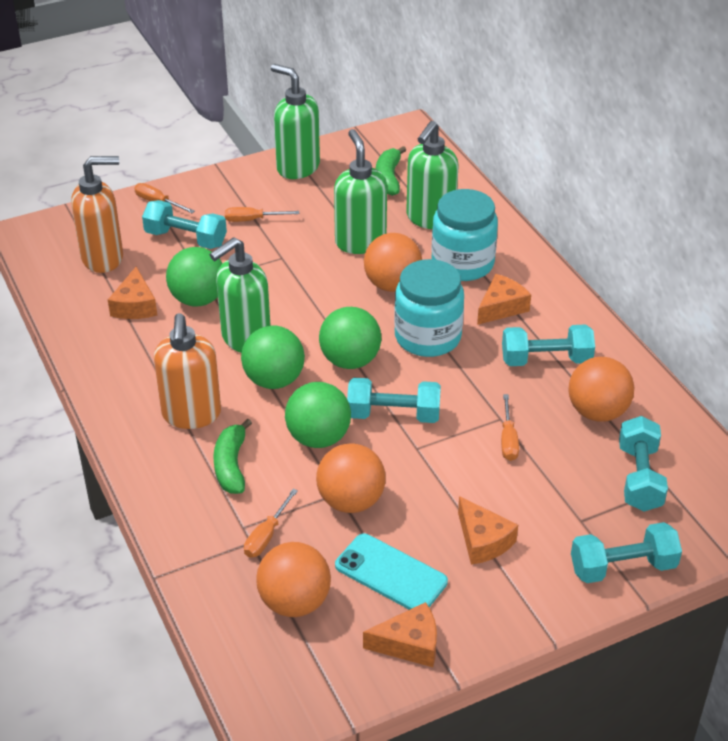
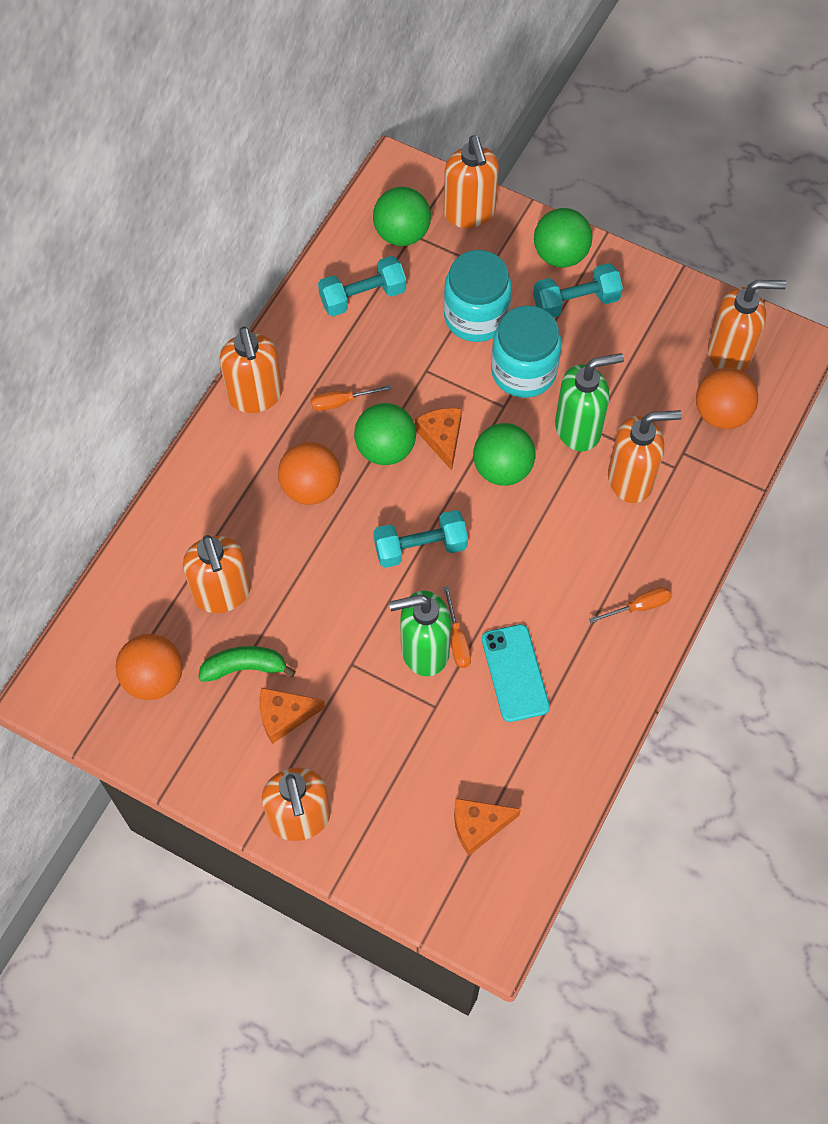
green banana: 2 -> 1
green soap dispenser: 4 -> 2
orange ball: 4 -> 3
orange cheese: 4 -> 3
orange screwdriver: 4 -> 3
orange soap dispenser: 2 -> 6
turquoise dumbbell: 5 -> 3

